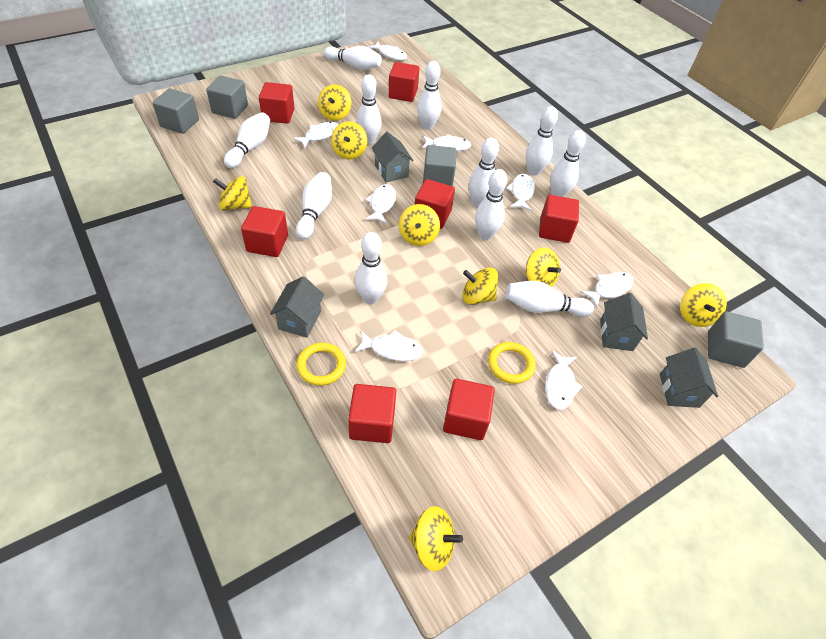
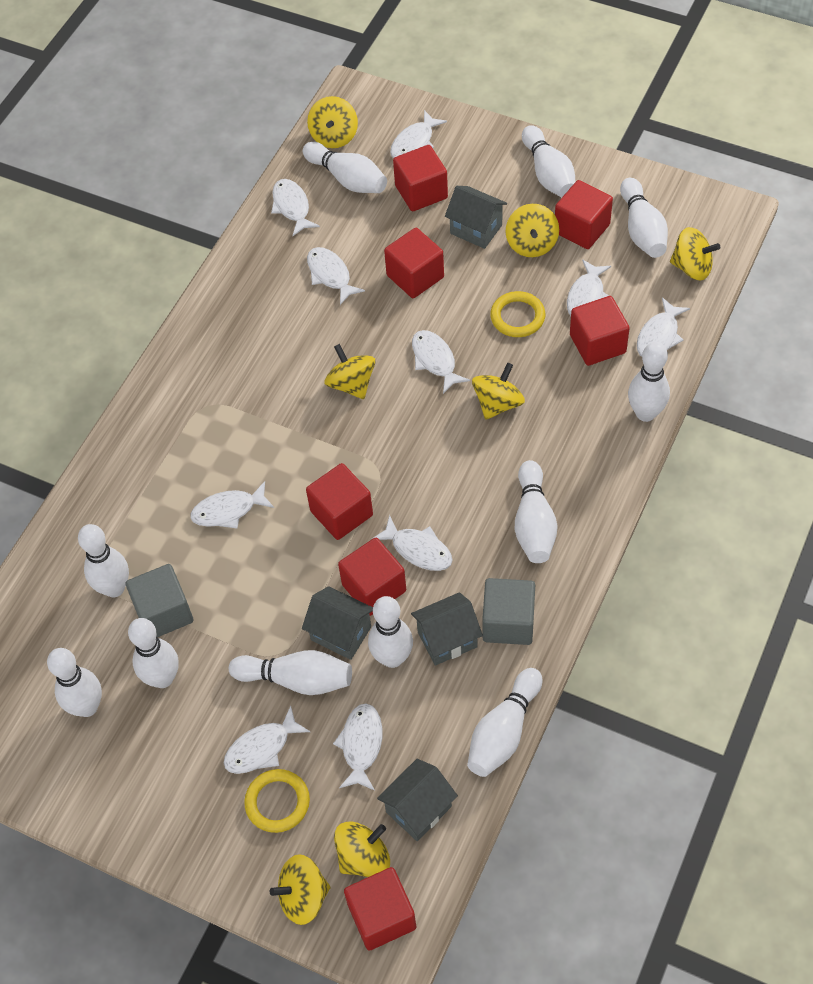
grey cube: 4 -> 2
white fish: 8 -> 10
yellow spinning top: 8 -> 7

